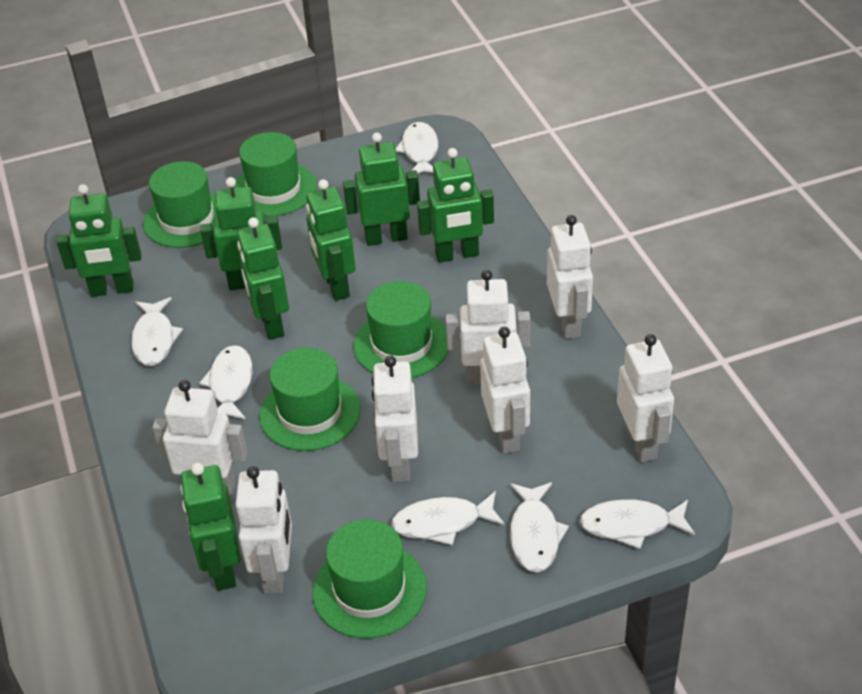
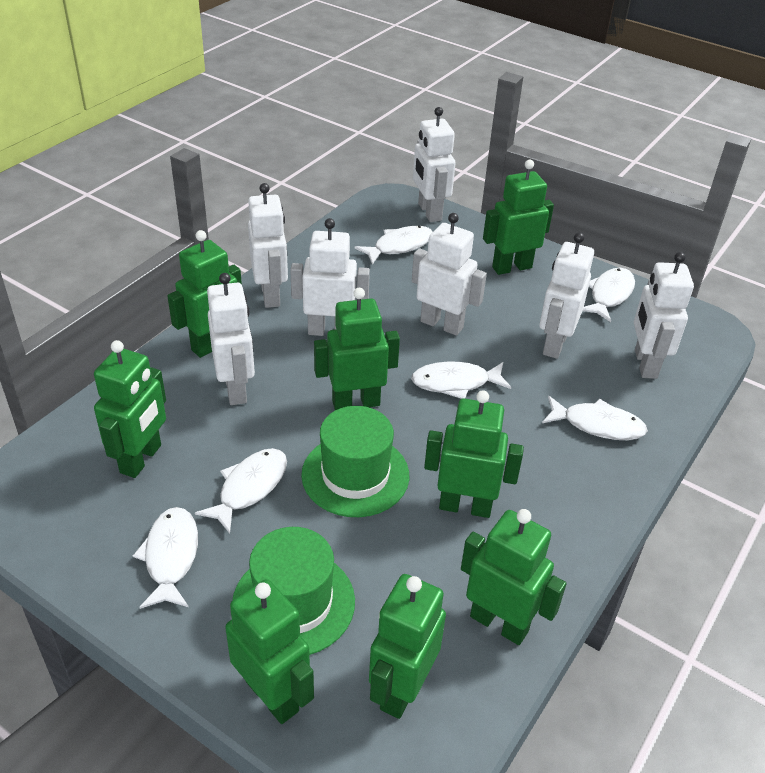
green hat: 5 -> 2
green robot: 7 -> 8

